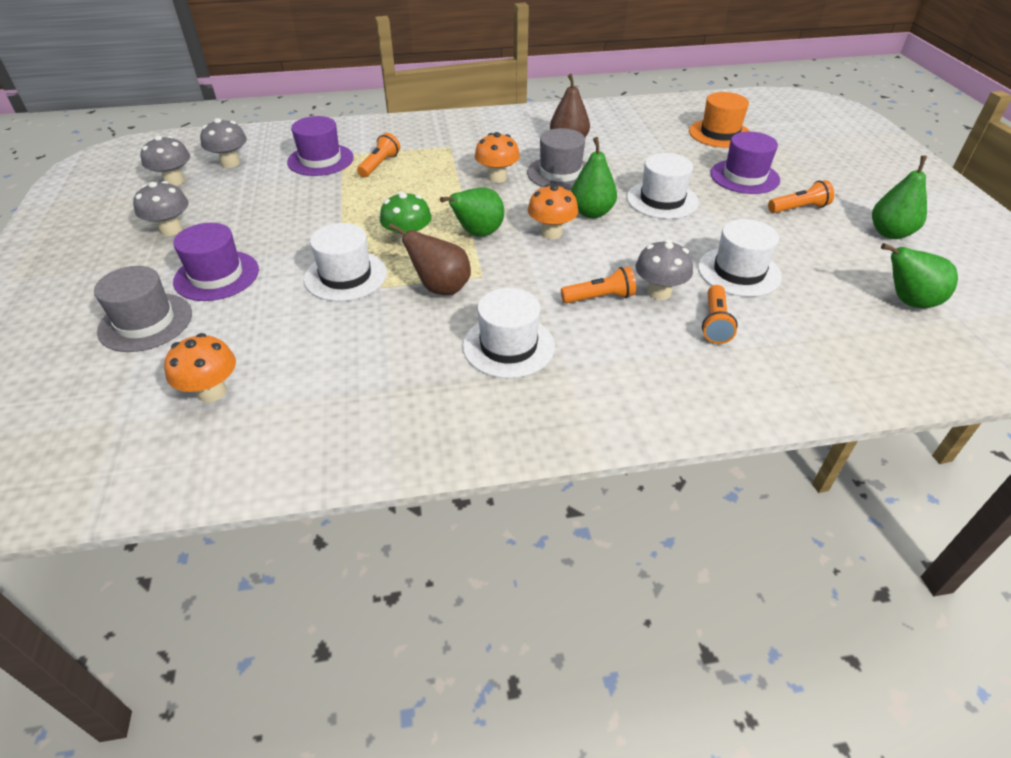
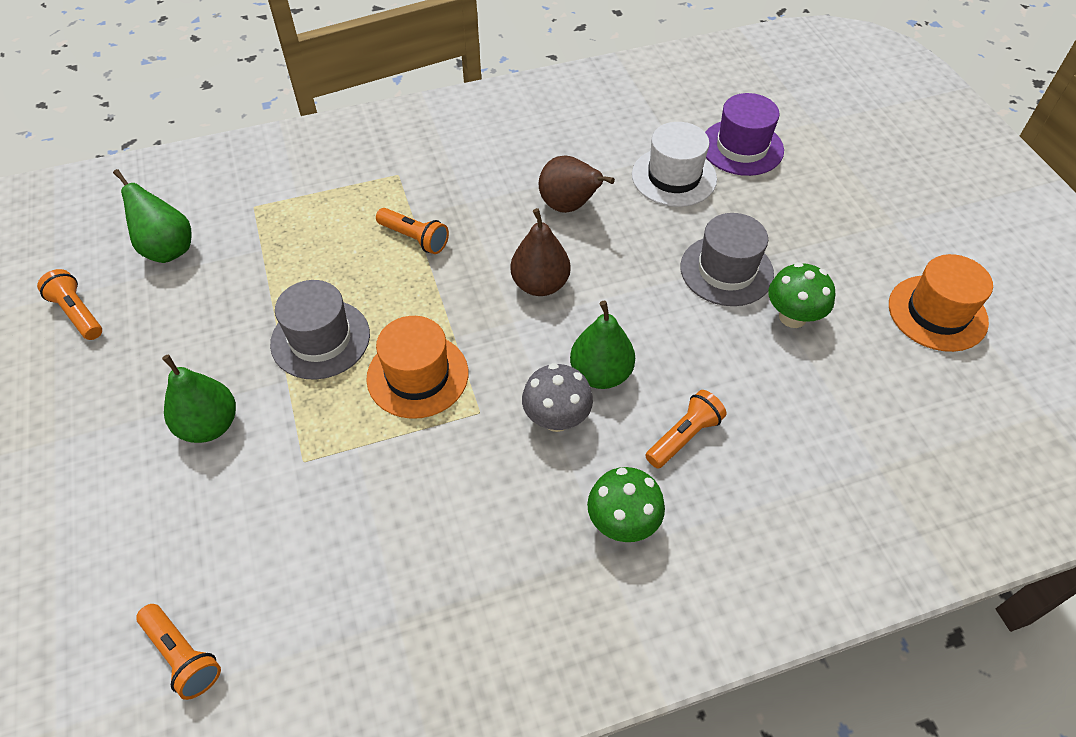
green mushroom: 1 -> 2
green pear: 4 -> 3
grey mushroom: 4 -> 1
orange hat: 1 -> 2
orange mushroom: 3 -> 0
purple hat: 3 -> 1
white hat: 4 -> 1

